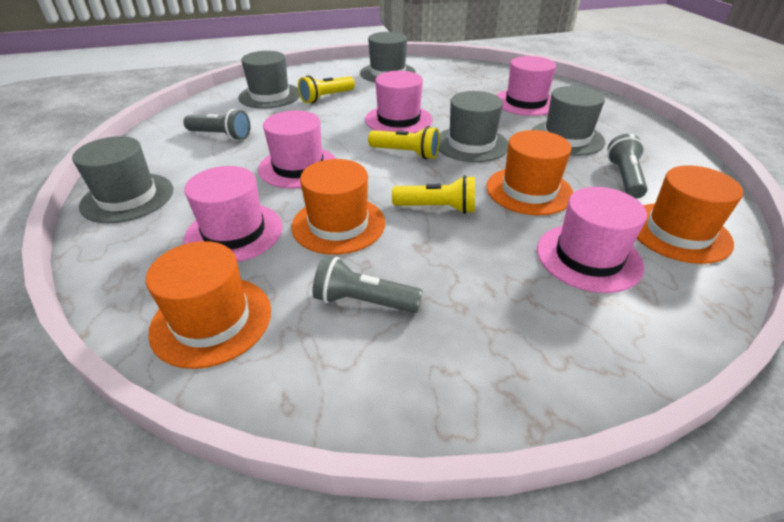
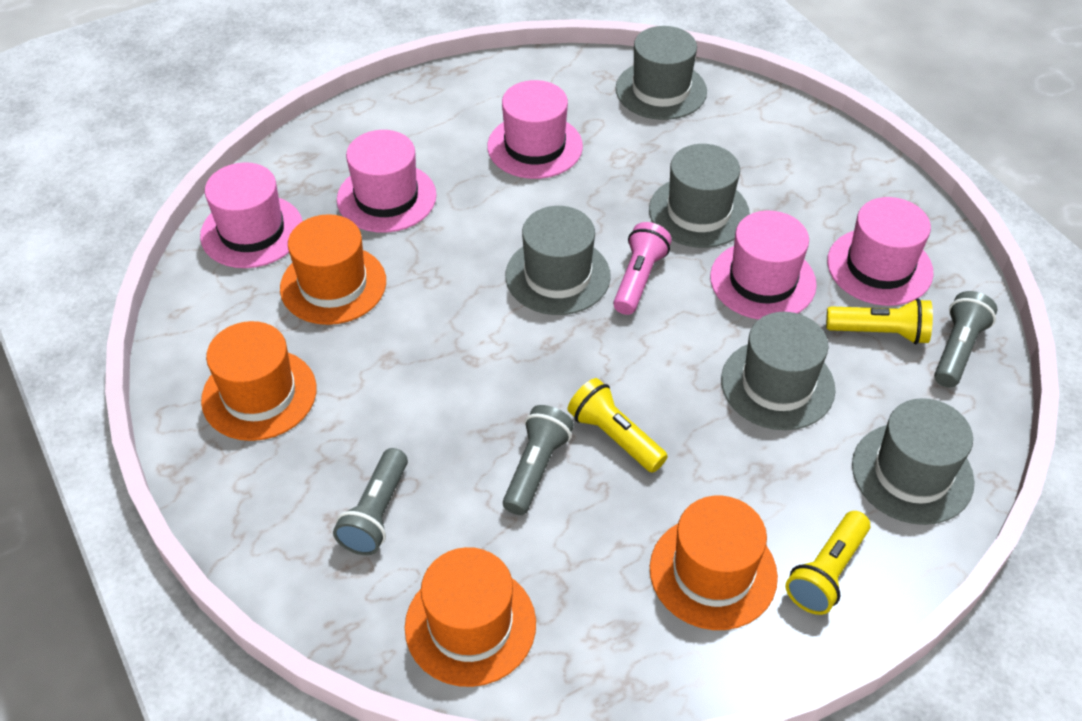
pink flashlight: 0 -> 1

